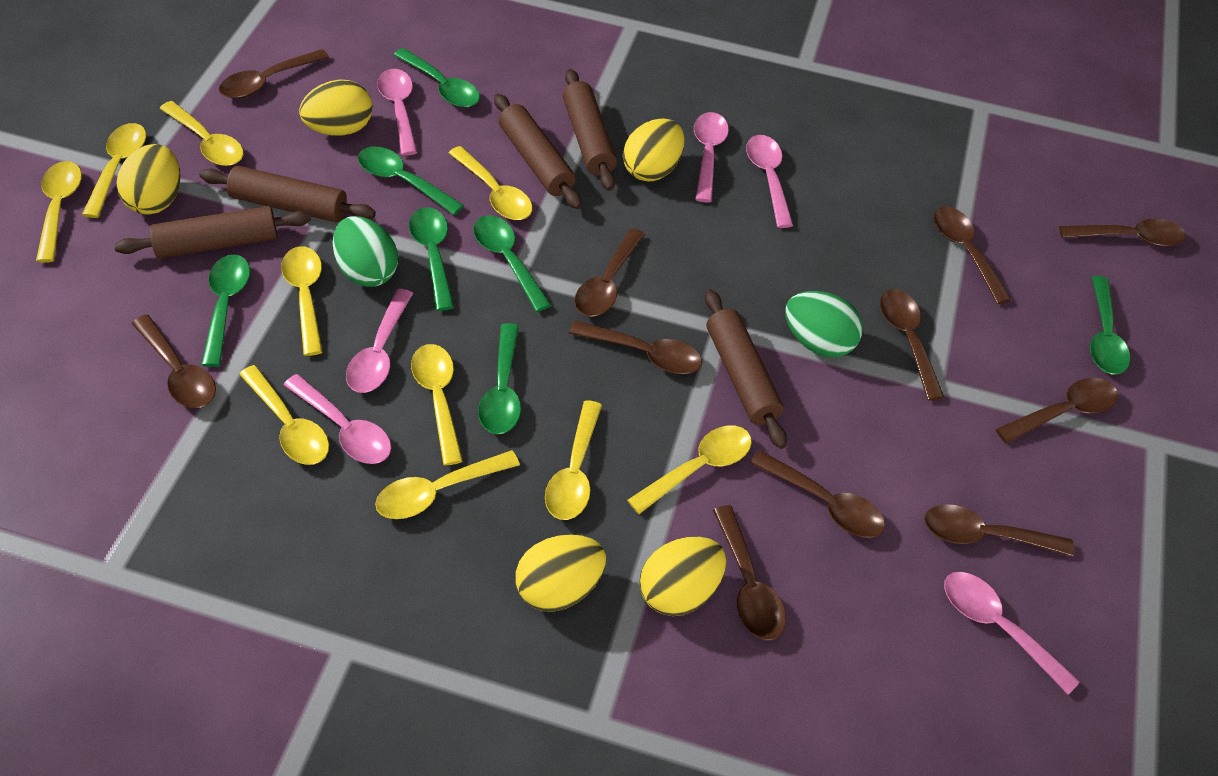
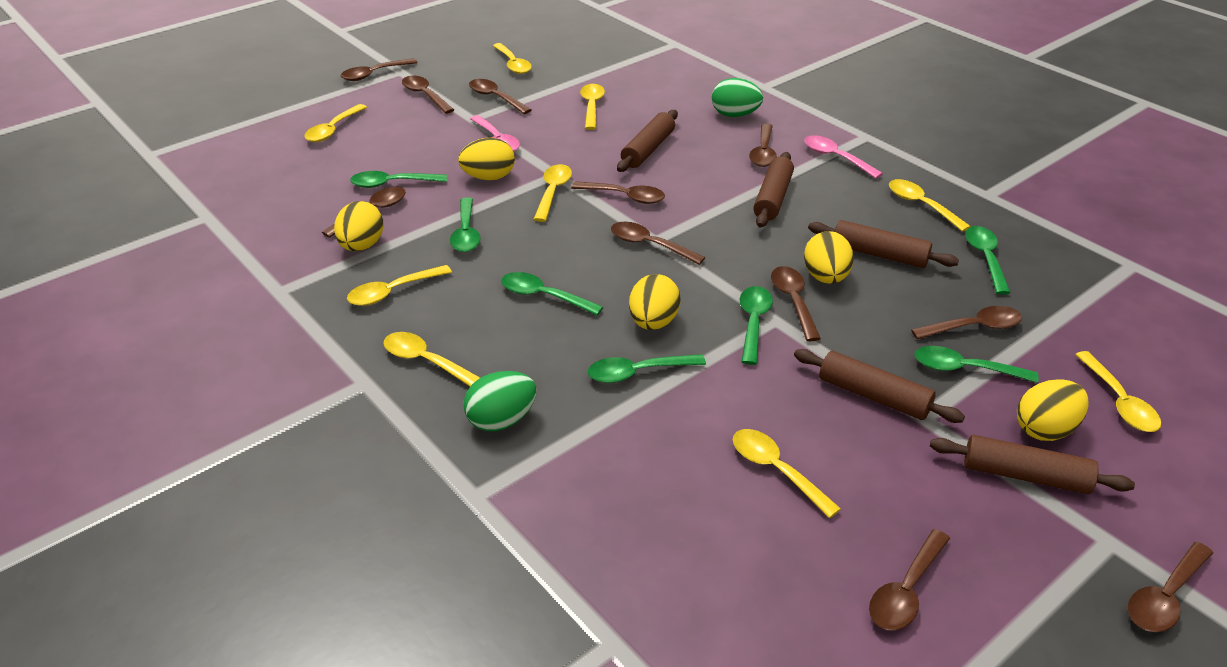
pink spoon: 6 -> 2
yellow spoon: 10 -> 9

